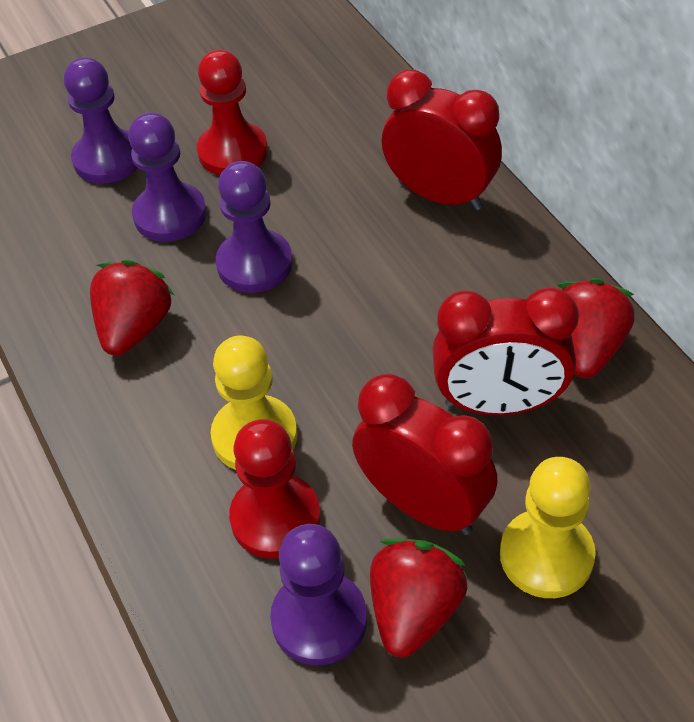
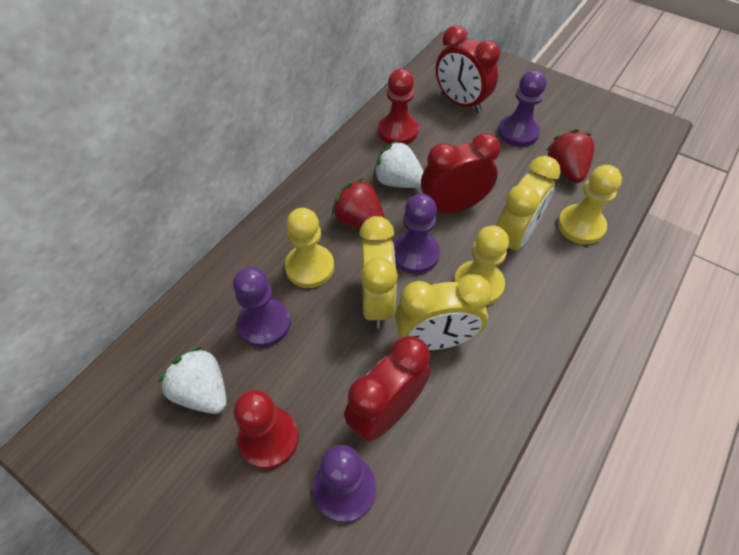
red strawberry: 3 -> 2
white strawberry: 0 -> 2
yellow clock: 0 -> 3
yellow pawn: 2 -> 3

